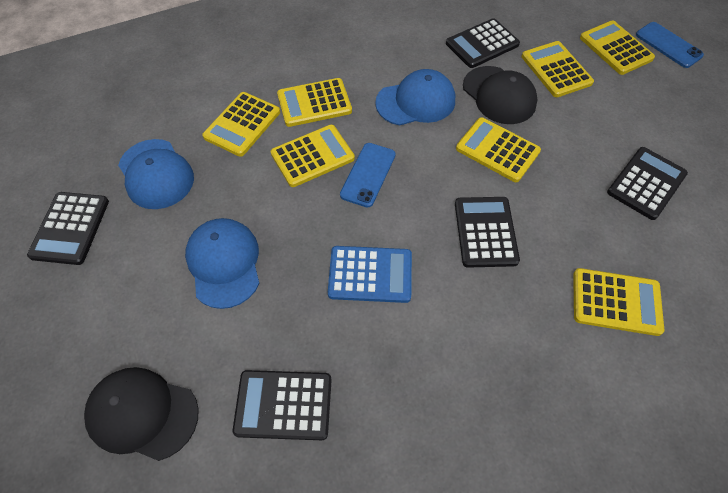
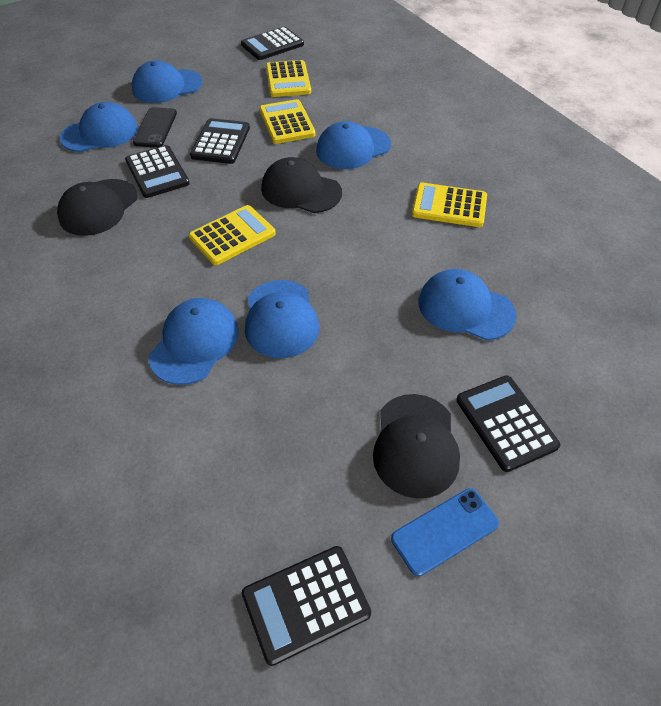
black cap: 2 -> 3
black phone: 0 -> 1
blue calculator: 1 -> 0
blue cap: 3 -> 6
blue phone: 2 -> 1
yellow calculator: 7 -> 4

